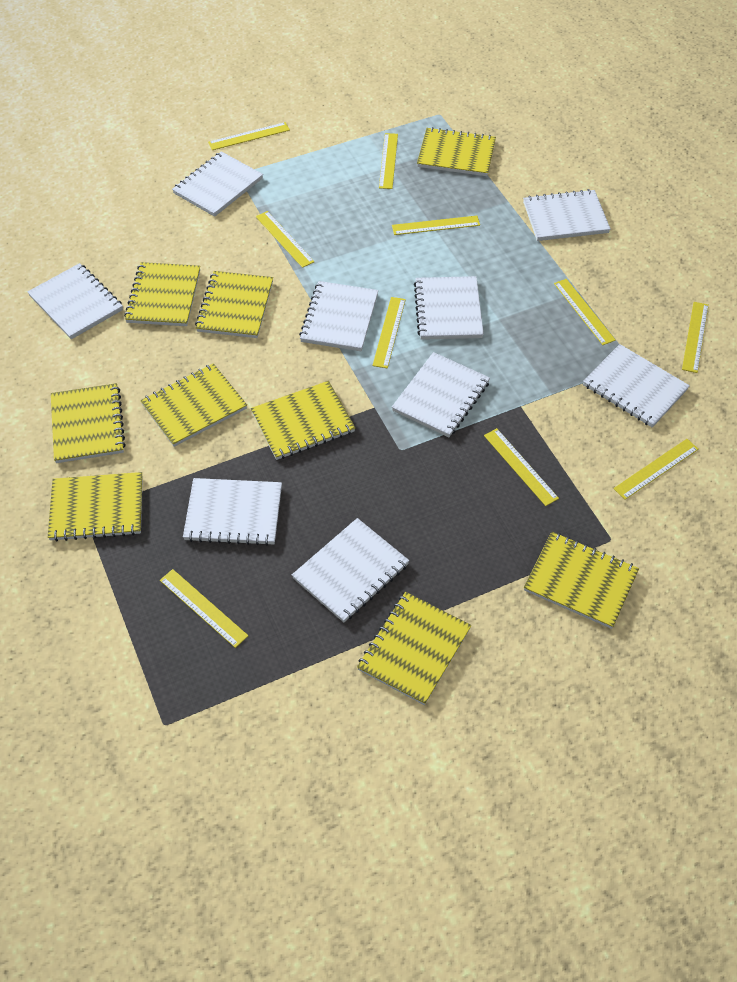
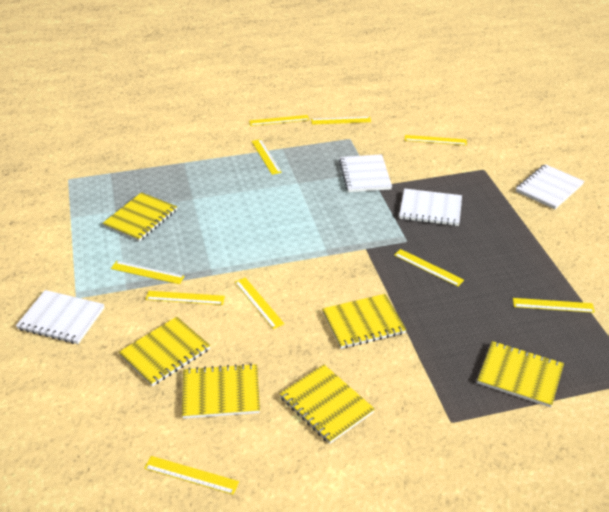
white notebook: 9 -> 4
yellow notebook: 9 -> 6

